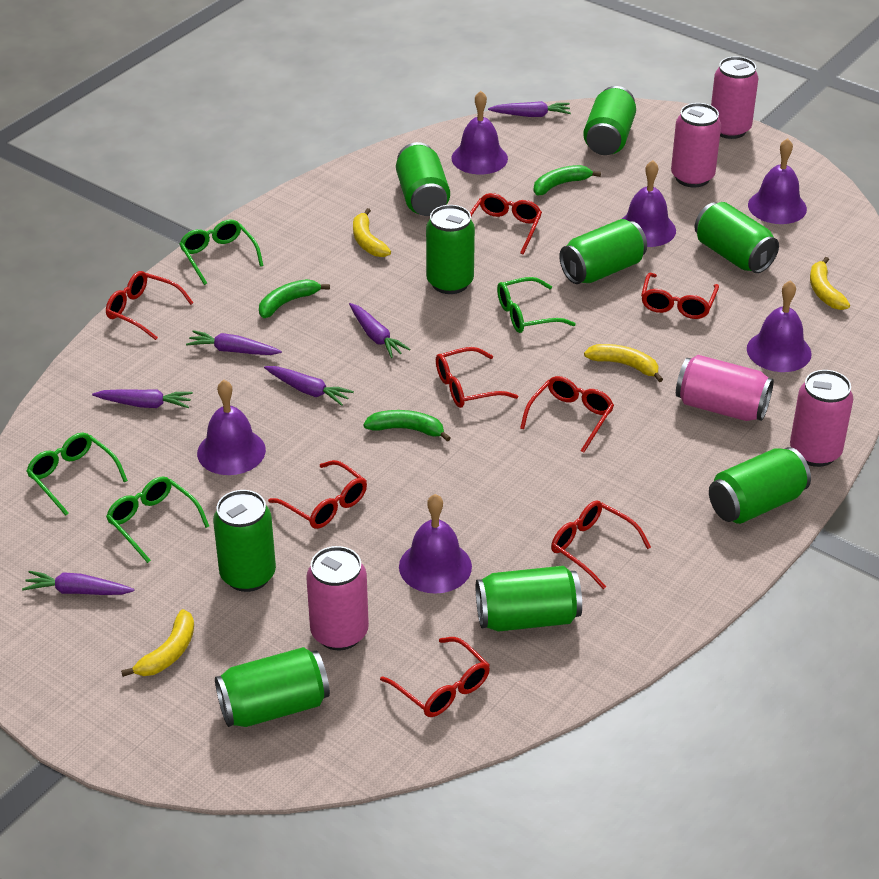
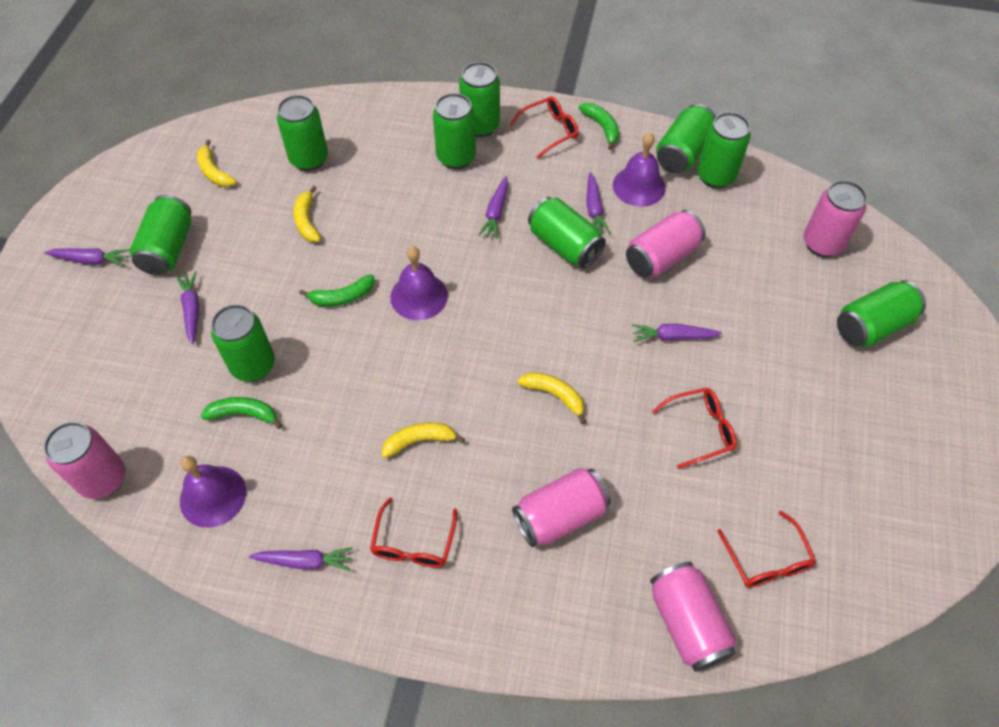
green glasses: 4 -> 0
purple bell: 6 -> 3
red glasses: 8 -> 4

